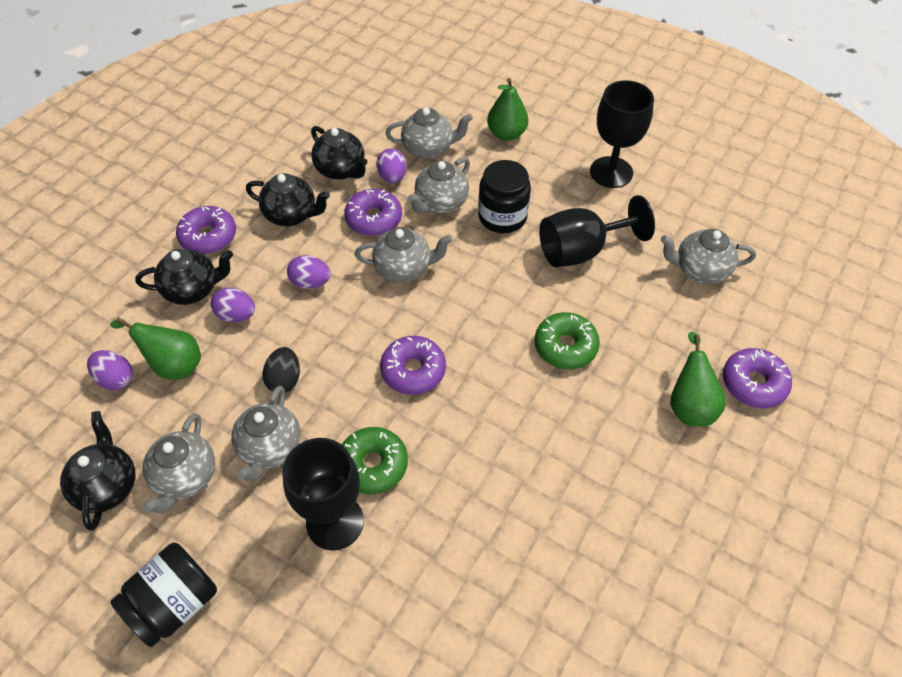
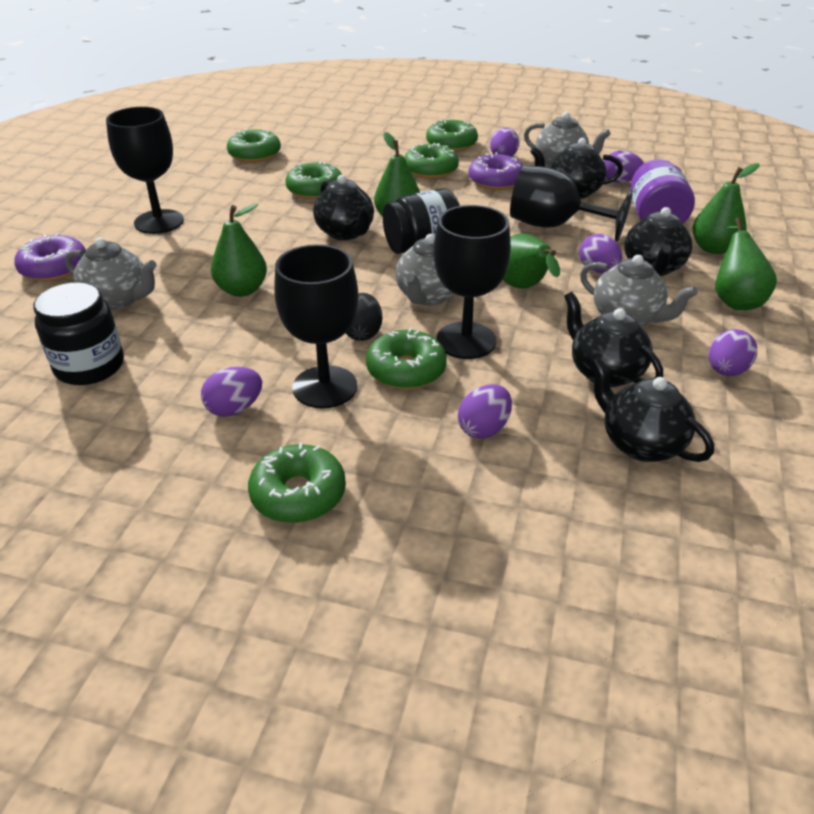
black goblet: 3 -> 4
black teapot: 4 -> 5
green donut: 2 -> 6
green pear: 3 -> 5
grey teapot: 6 -> 4
purple donut: 4 -> 2
purple egg: 4 -> 6
purple jar: 0 -> 1

